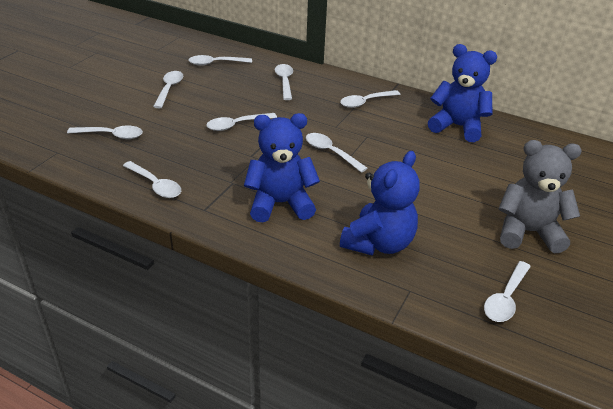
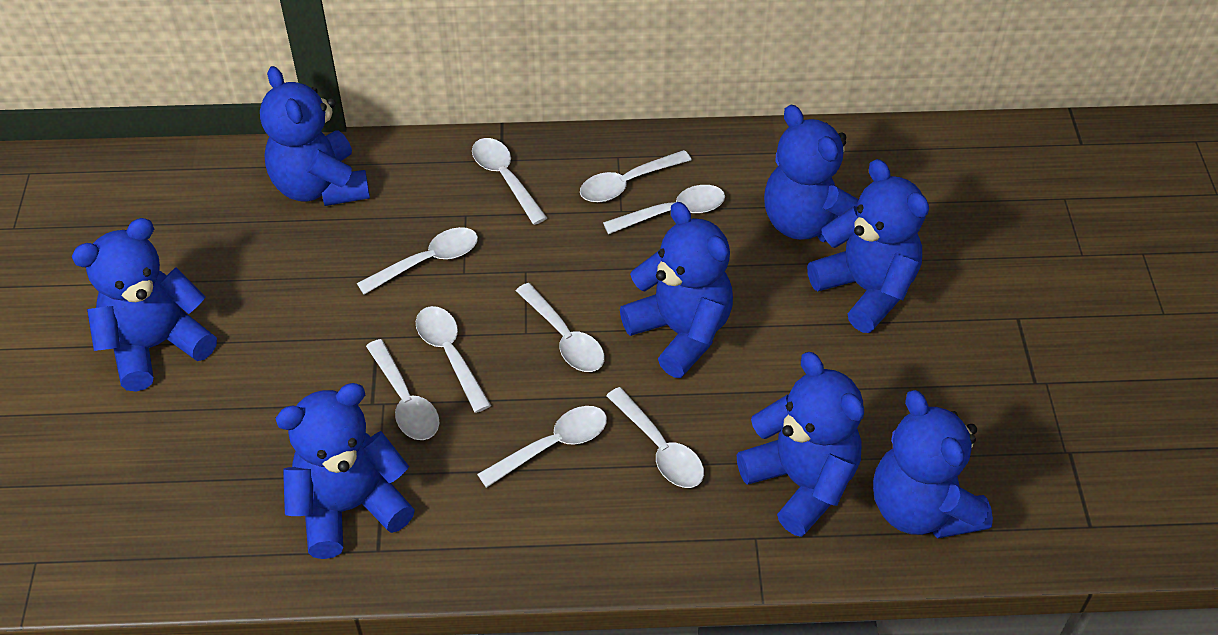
blue teddy bear: 3 -> 8
grey teddy bear: 1 -> 0

